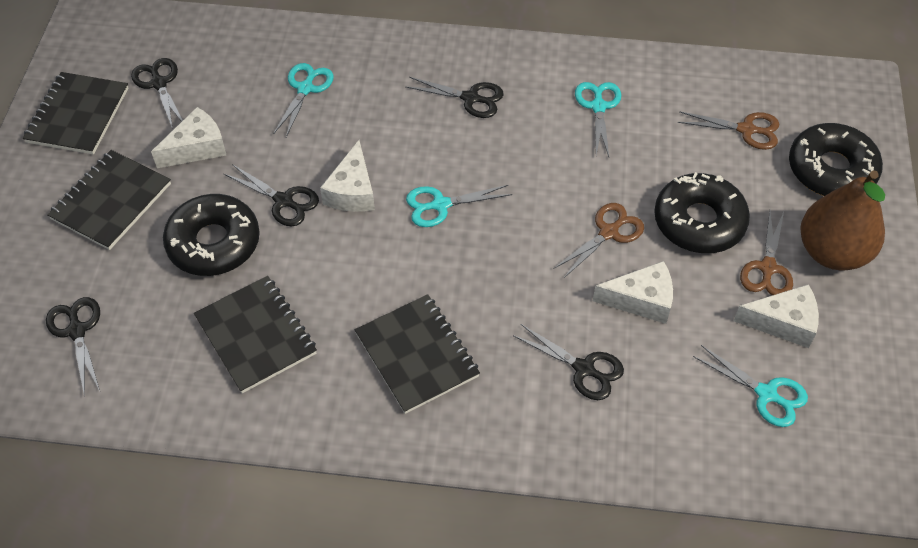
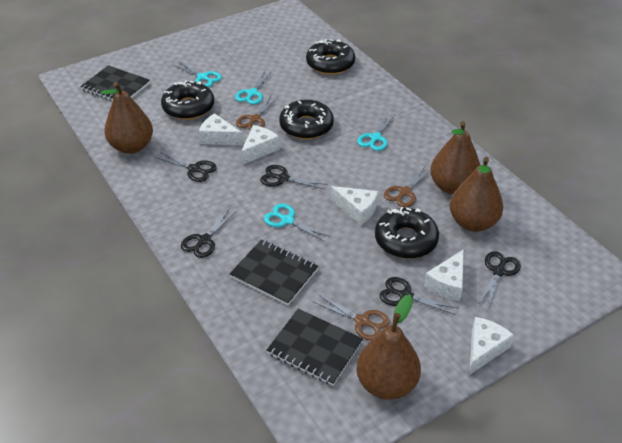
black donut: 3 -> 4
black notebook: 4 -> 3
brown pear: 1 -> 4
white cheese: 4 -> 5

